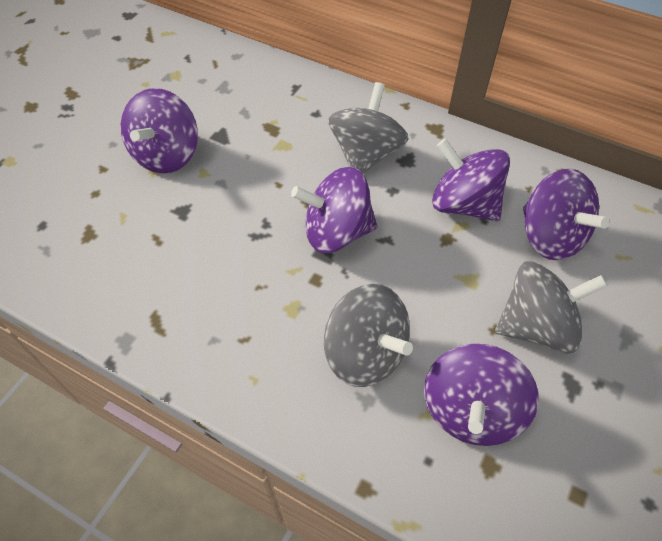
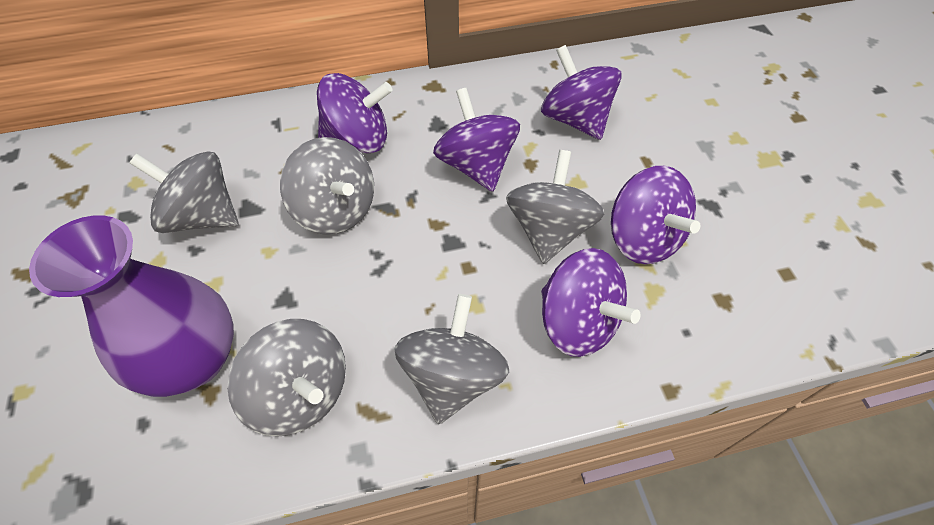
grey spinning top: 3 -> 5
purple vase: 0 -> 1

